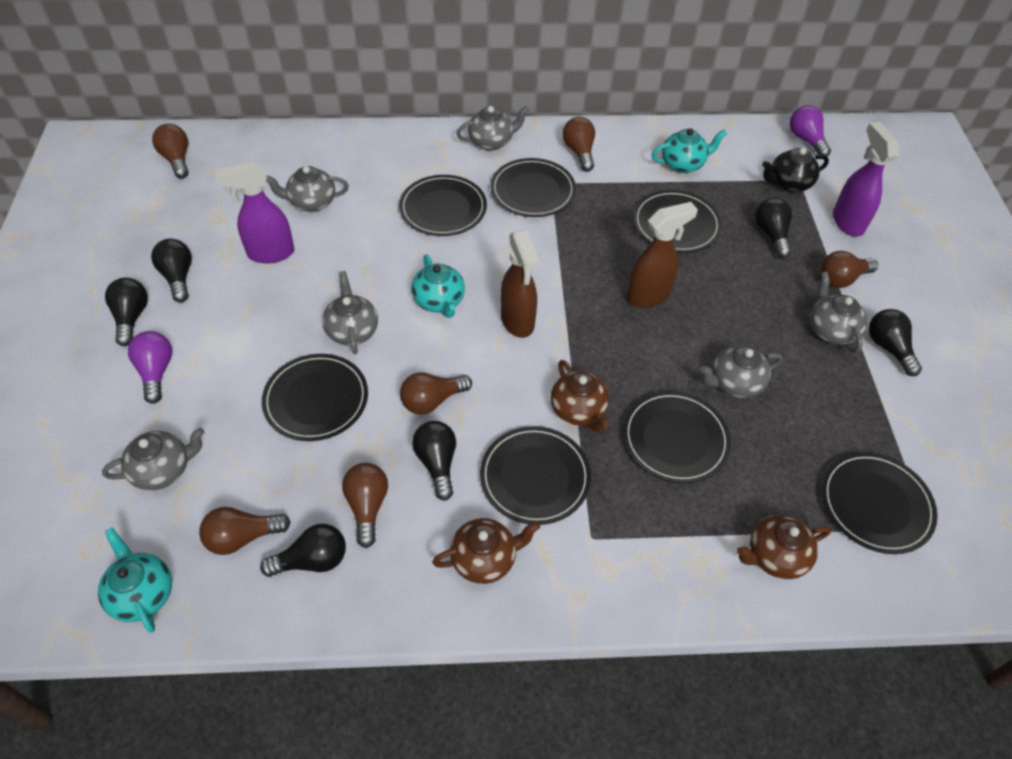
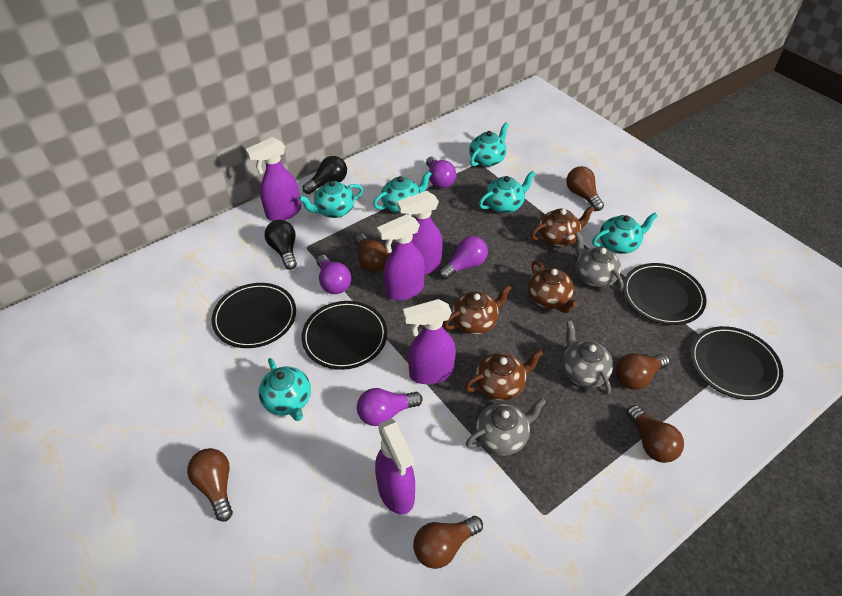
black light bulb: 6 -> 2
black plate: 7 -> 4
black teapot: 1 -> 0
brown spray bottle: 2 -> 0
brown teapot: 3 -> 4
grey teapot: 6 -> 3
purple light bulb: 2 -> 4
purple spray bottle: 2 -> 5
turquoise teapot: 3 -> 6

